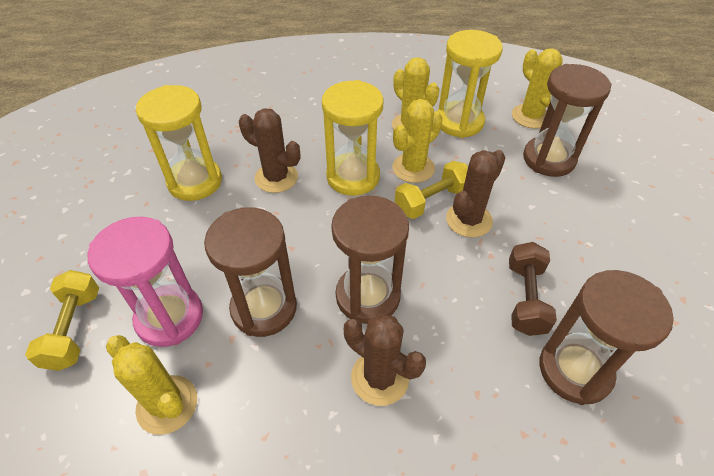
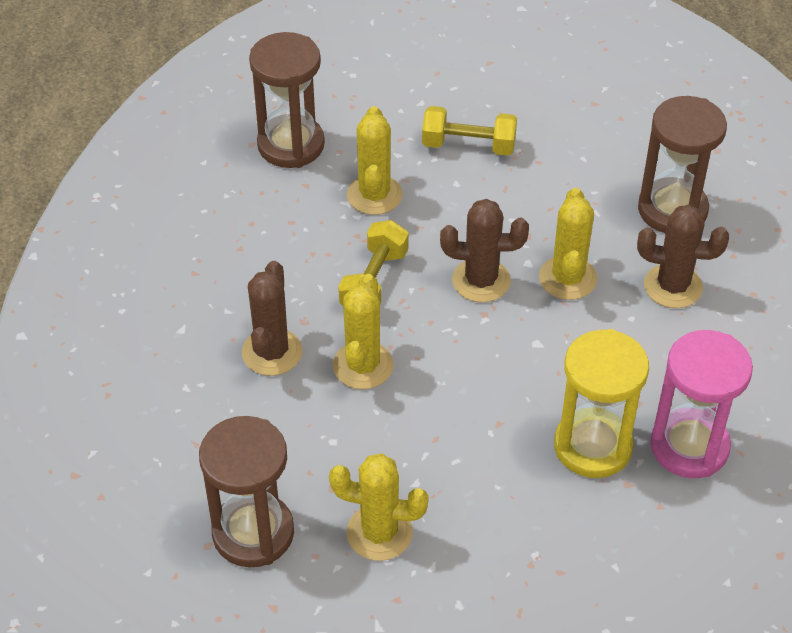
brown dumbbell: 1 -> 0
brown hourglass: 4 -> 3
yellow hourglass: 3 -> 1

